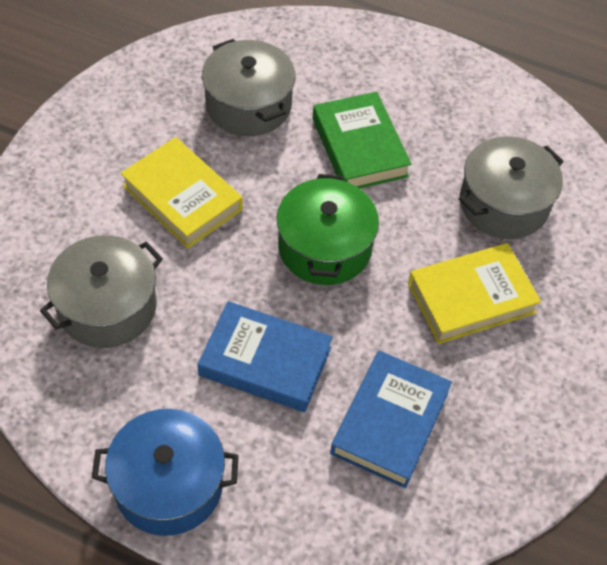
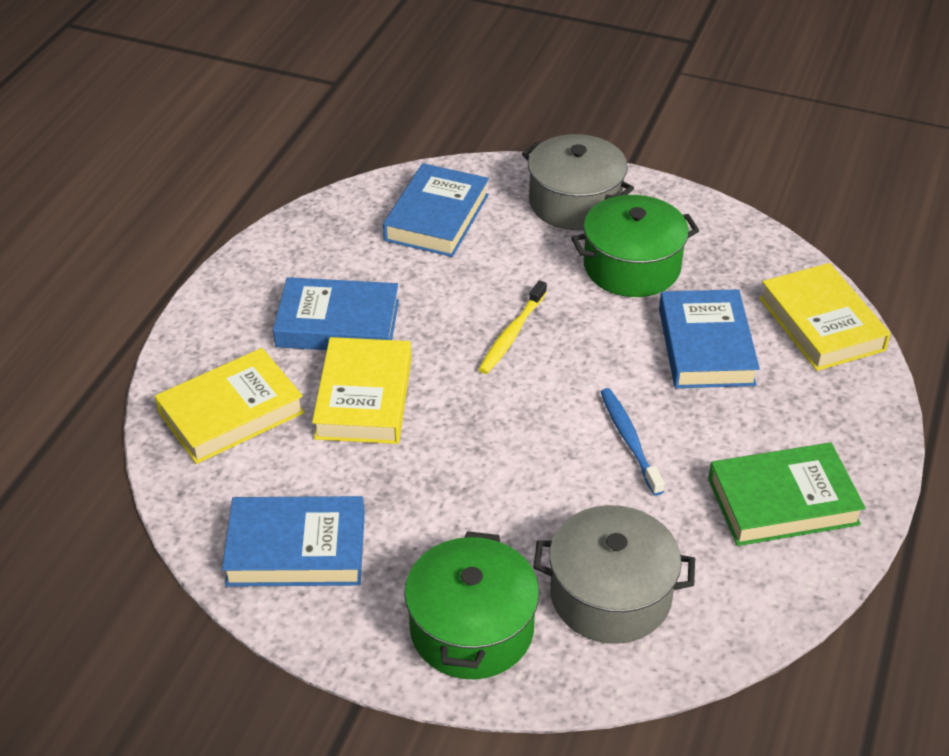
blue book: 2 -> 4
blue pot: 1 -> 0
blue toothbrush: 0 -> 1
green pot: 1 -> 2
grey pot: 3 -> 2
yellow book: 2 -> 3
yellow toothbrush: 0 -> 1

